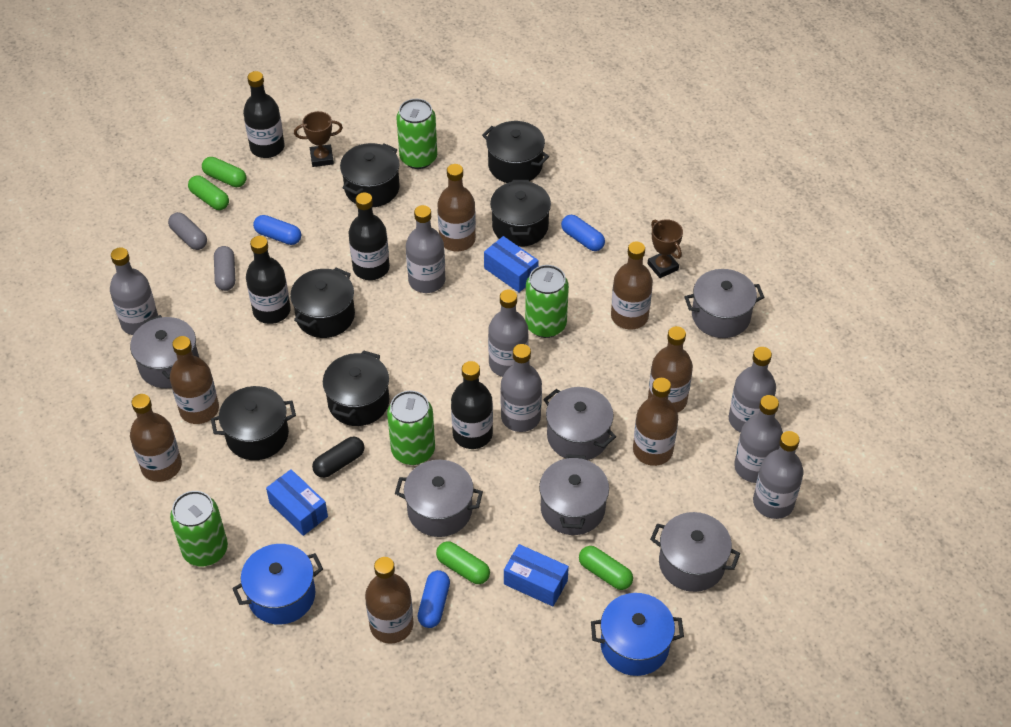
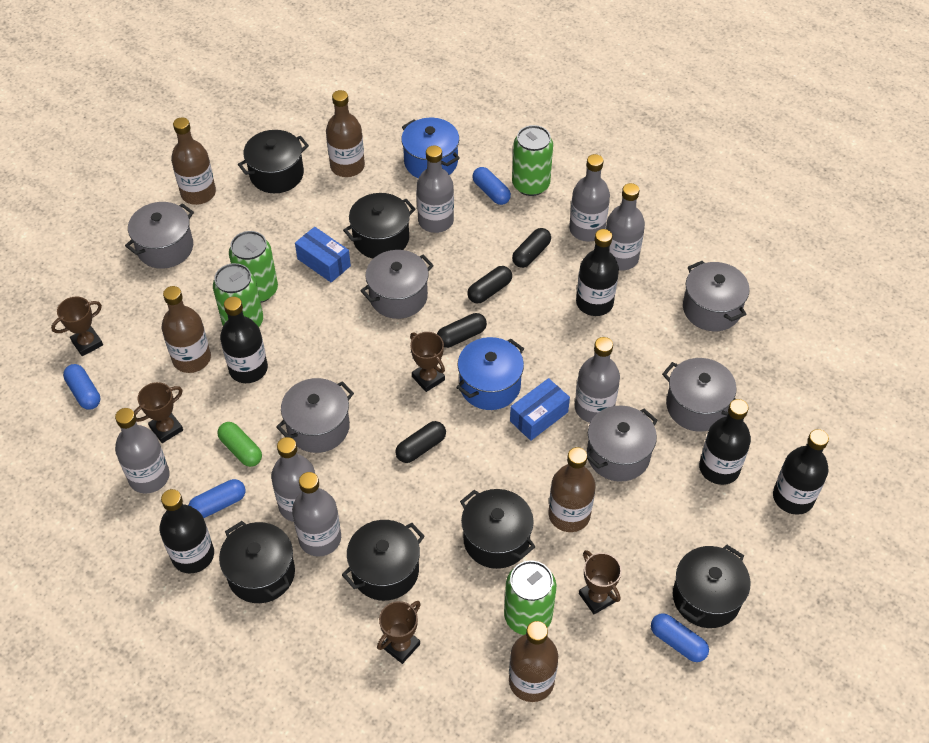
black bottle: 4 -> 5
black capsule: 1 -> 4
blue box: 3 -> 2
blue capsule: 3 -> 4
brown bottle: 7 -> 5
brown trophy: 2 -> 5
green capsule: 4 -> 1
grey capsule: 2 -> 0

